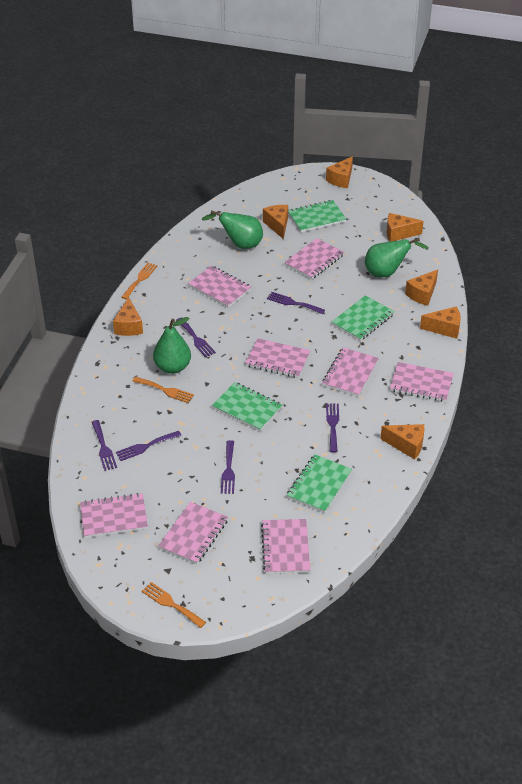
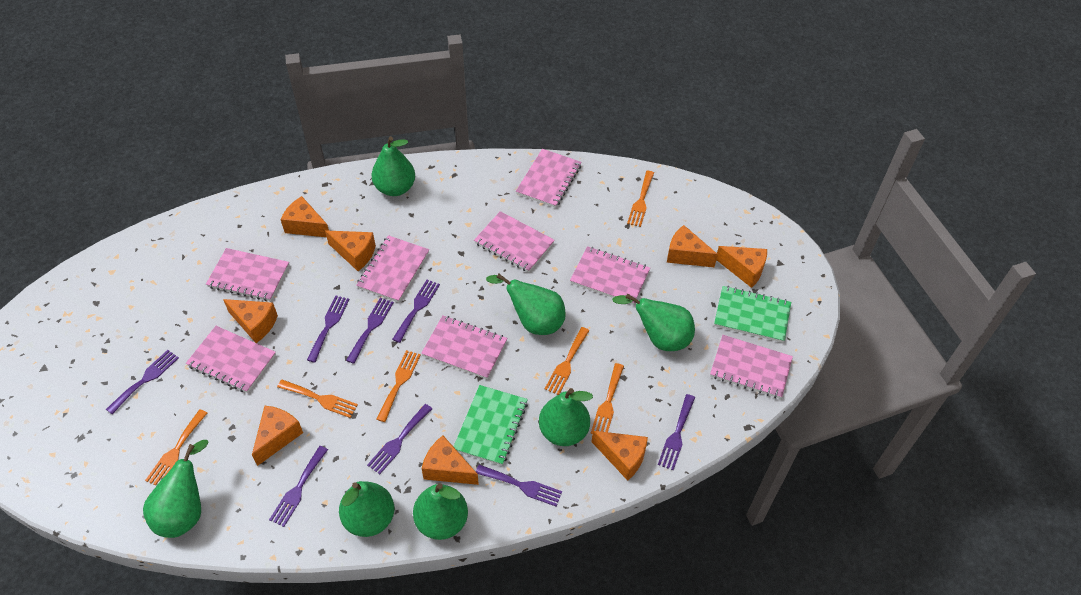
green notebook: 4 -> 2
green pear: 3 -> 7
orange cheese: 7 -> 8
orange fork: 3 -> 6
purple fork: 6 -> 8

